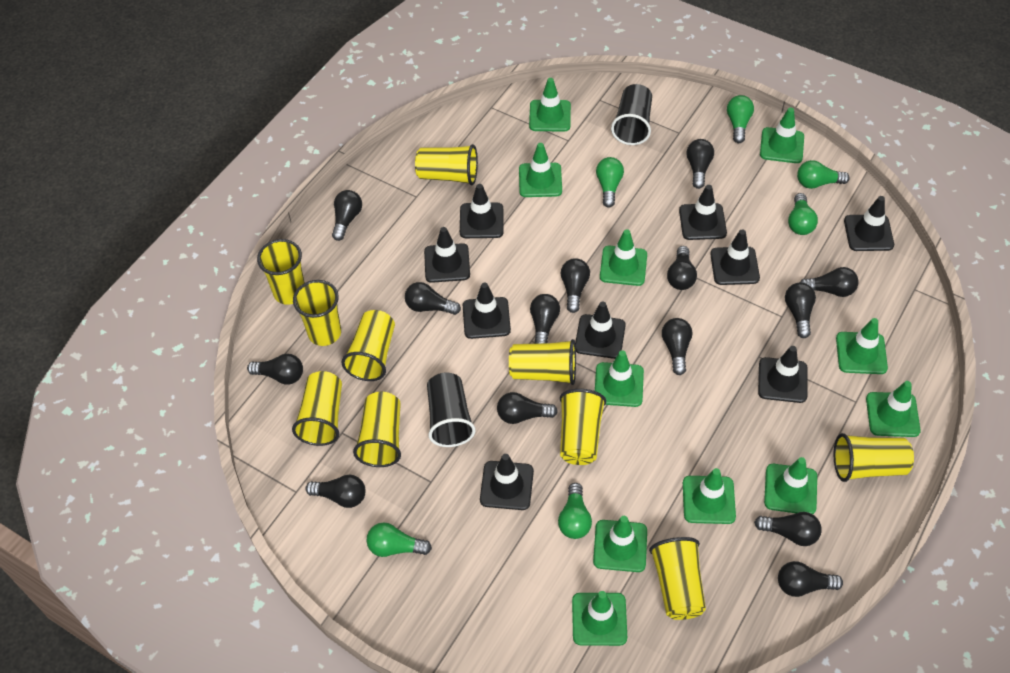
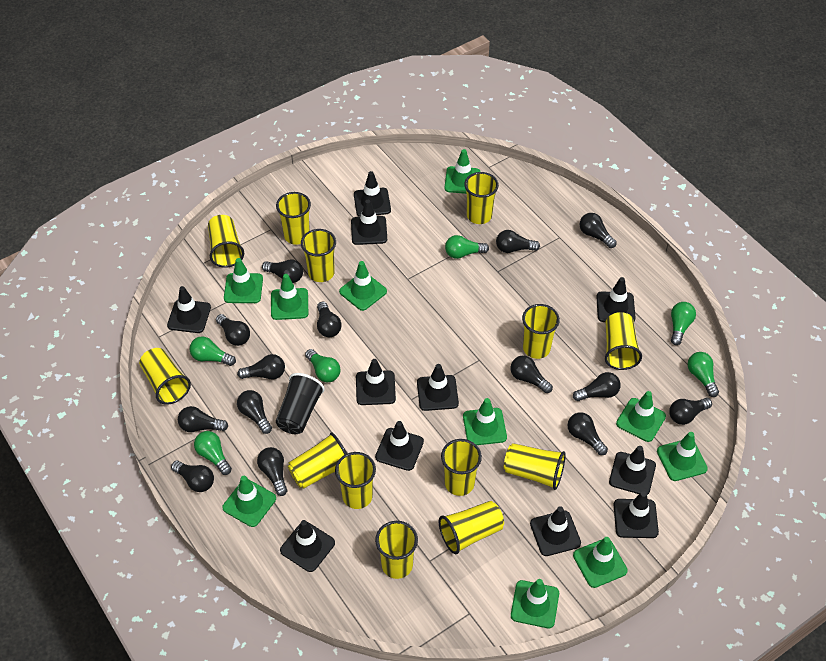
black cup: 2 -> 1
black traffic cone: 9 -> 11
green traffic cone: 11 -> 10
yellow cup: 10 -> 13

